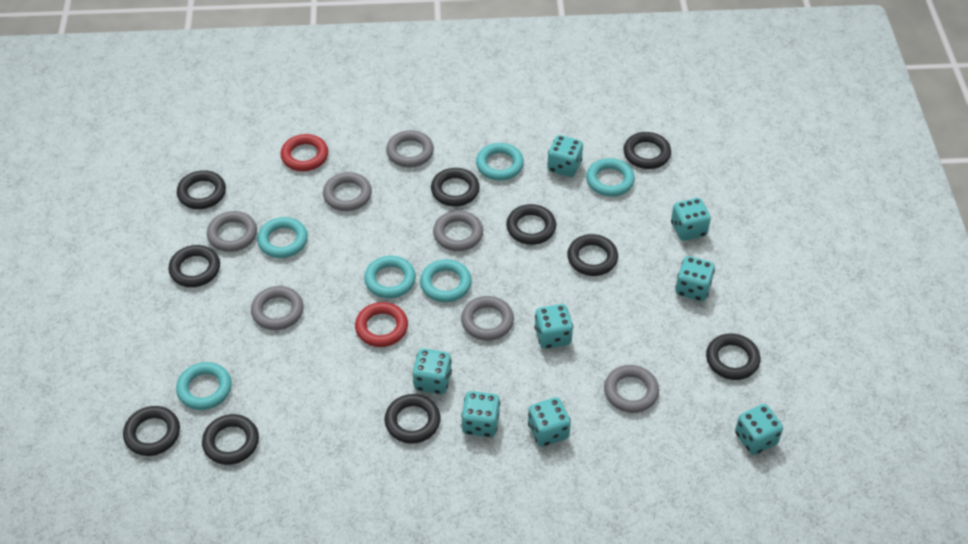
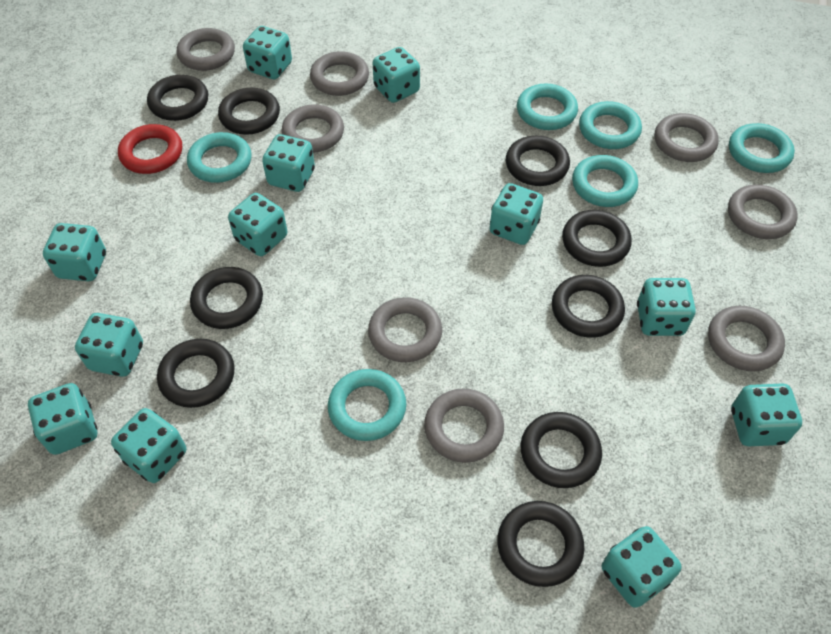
black ring: 10 -> 9
grey ring: 7 -> 8
red ring: 2 -> 1
turquoise dice: 8 -> 12

